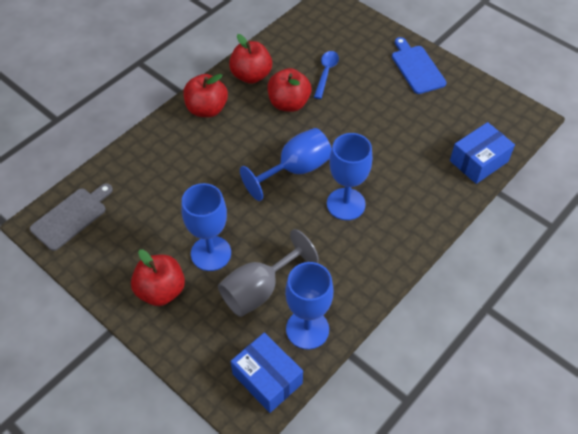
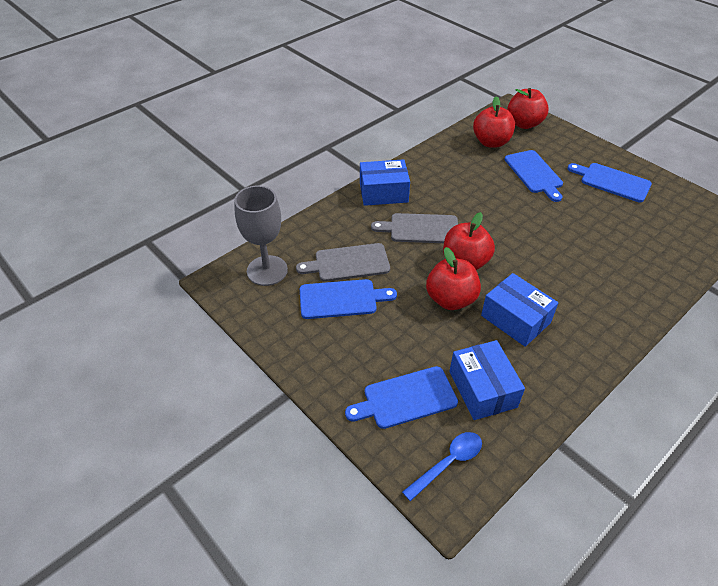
blue box: 2 -> 3
blue cutting board: 1 -> 4
blue goblet: 4 -> 0
grey cutting board: 1 -> 2

